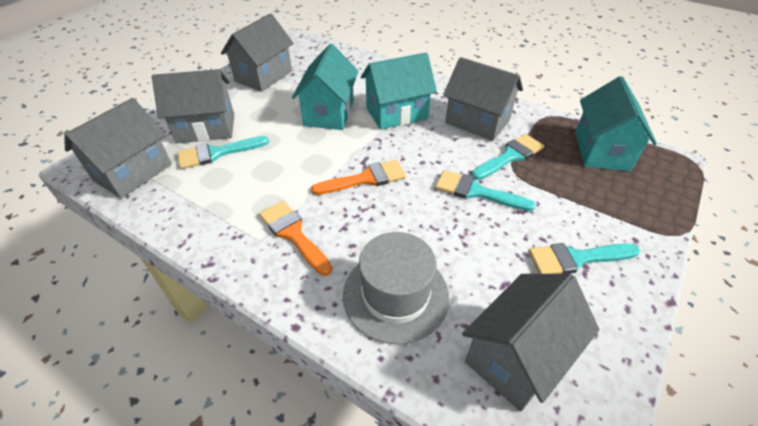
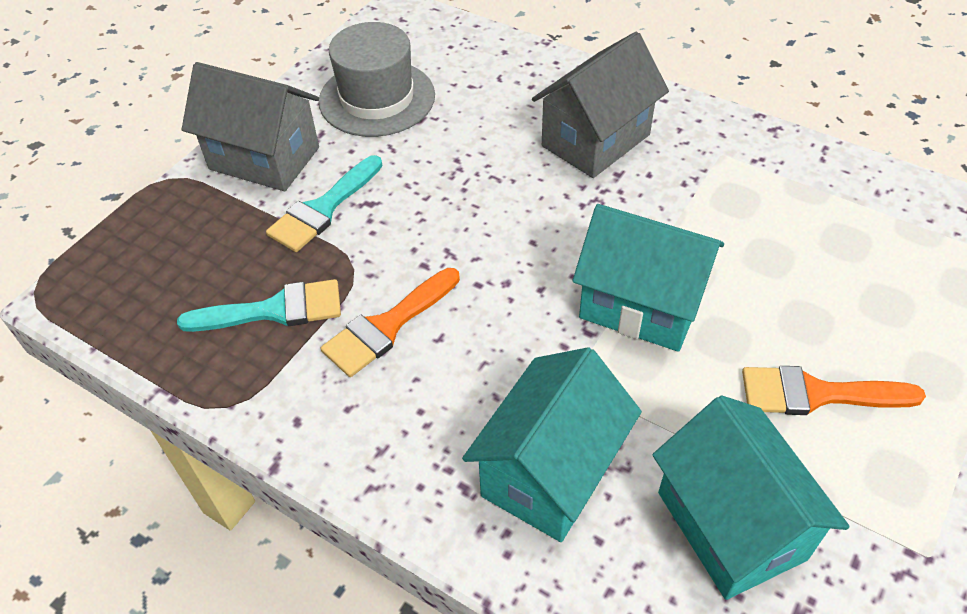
grey house: 5 -> 2
turquoise brush: 4 -> 2

